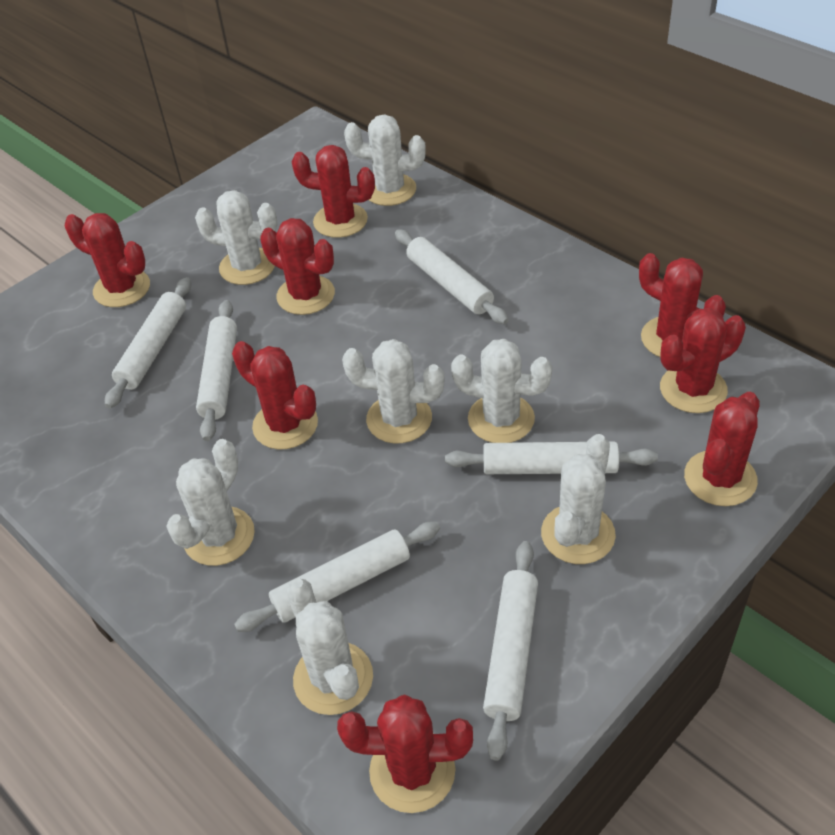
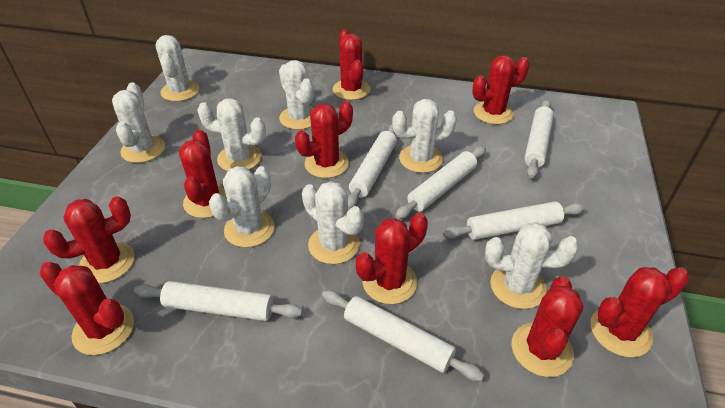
red cactus: 8 -> 9
white cactus: 7 -> 8

